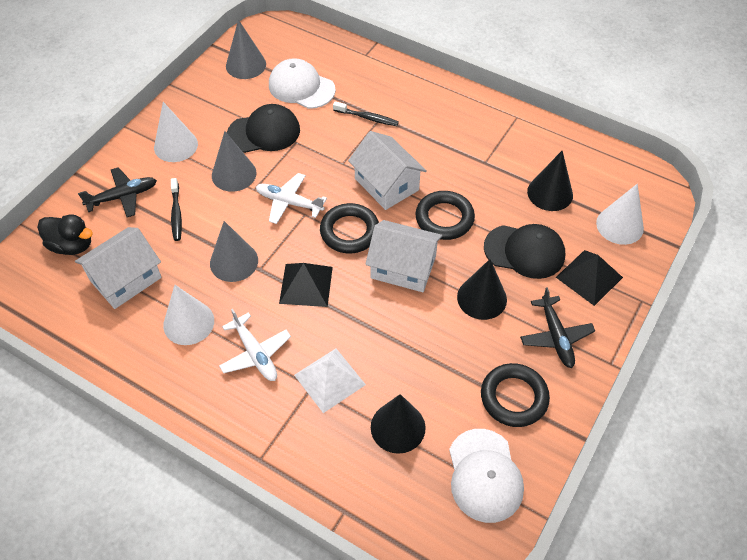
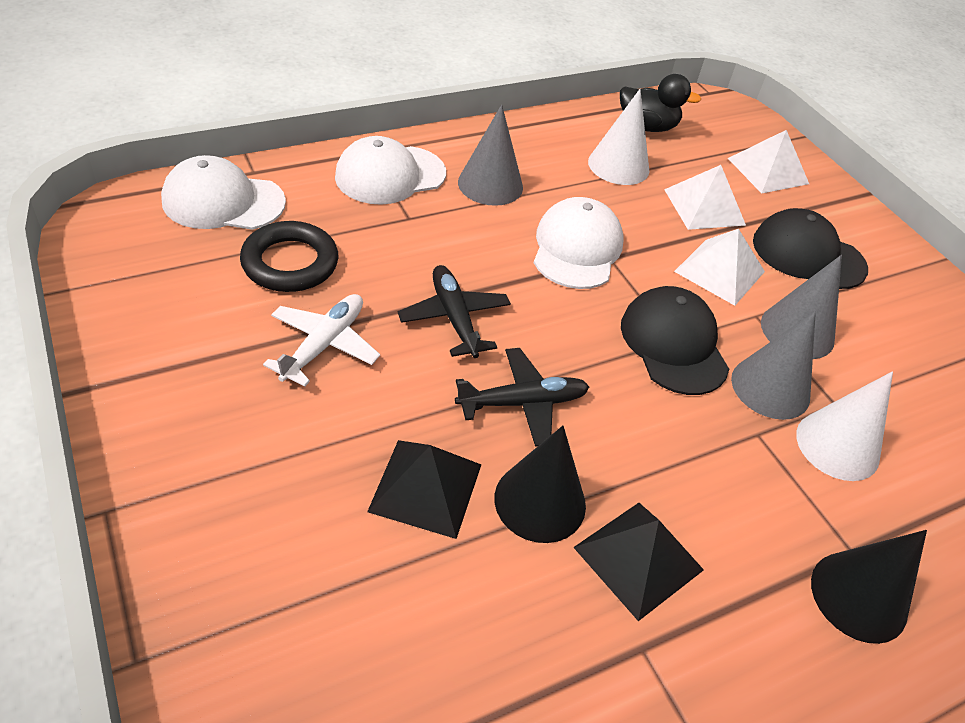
black cone: 3 -> 2
black ring: 3 -> 1
black toothbrush: 2 -> 0
white cap: 2 -> 3
white cone: 3 -> 2
white house: 3 -> 0
white plane: 2 -> 1
white pyramid: 1 -> 3

